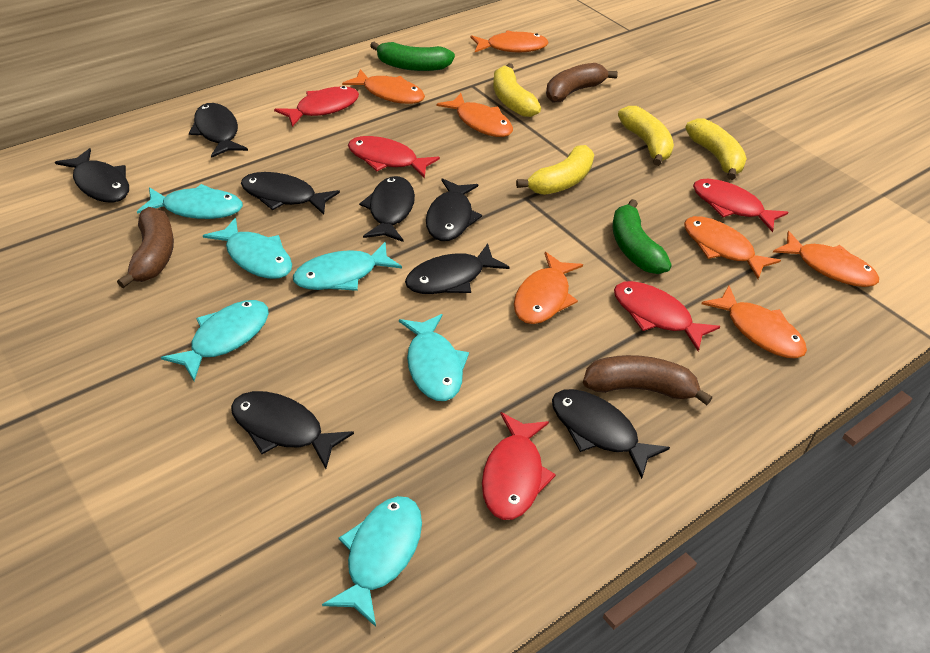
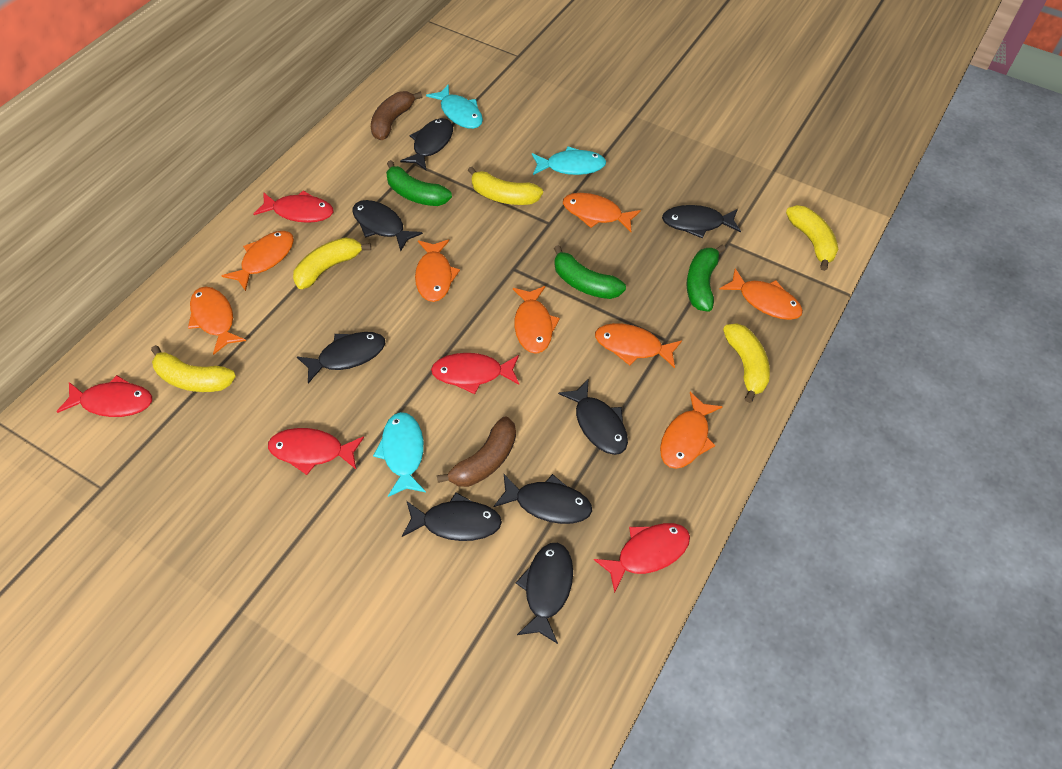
brown banana: 3 -> 2
green banana: 2 -> 3
orange fish: 7 -> 8
turquoise fish: 6 -> 3
yellow banana: 4 -> 5

